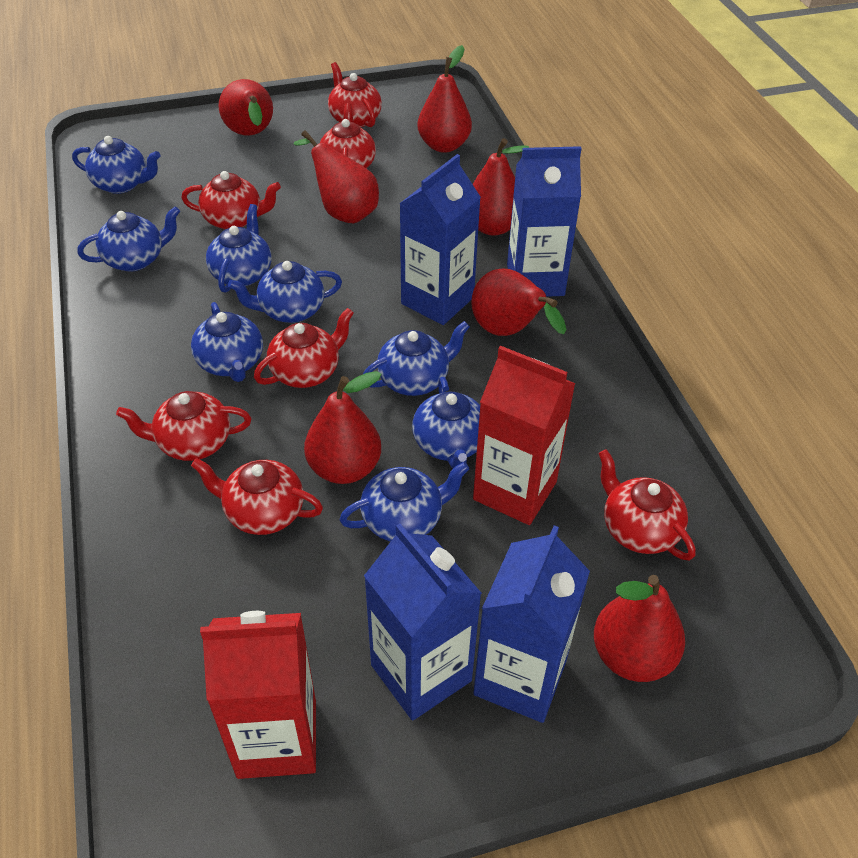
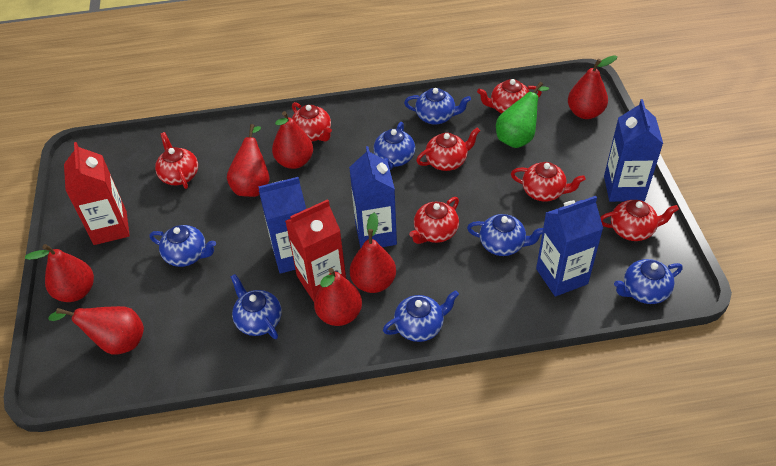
blue teapot: 8 -> 7
green pear: 0 -> 1

